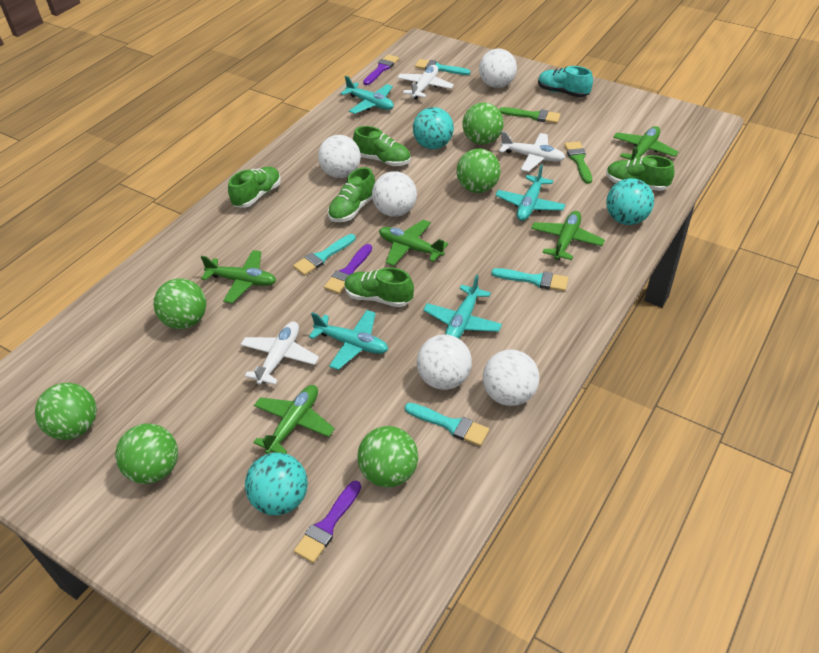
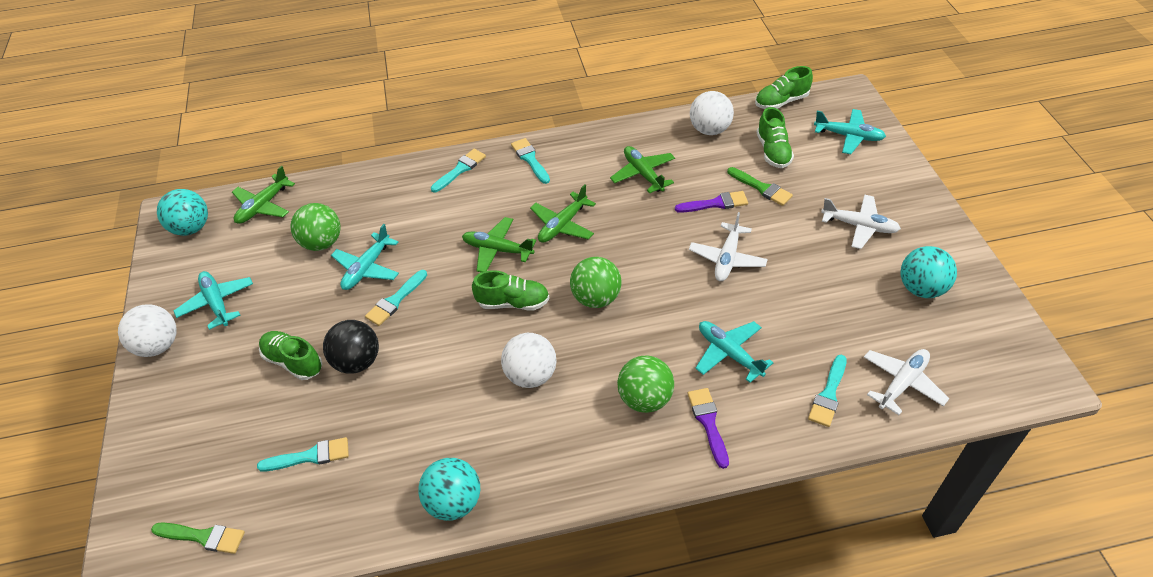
black ball: 0 -> 1
green ball: 6 -> 3
green plane: 5 -> 4
green shoe: 5 -> 4
purple brush: 3 -> 2
turquoise brush: 4 -> 5
turquoise shoe: 1 -> 0
white ball: 5 -> 3

